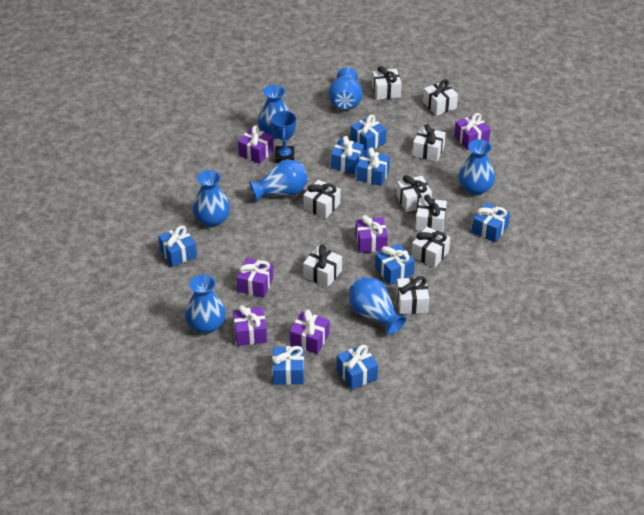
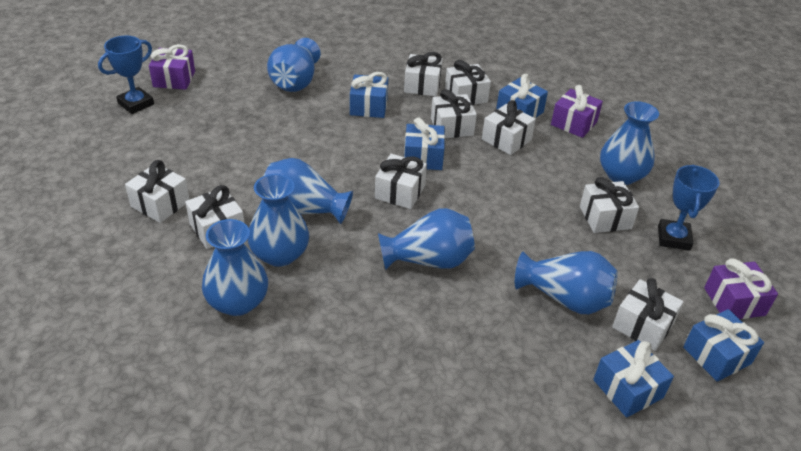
blue gift: 8 -> 5
blue trophy: 1 -> 2
purple gift: 6 -> 3

